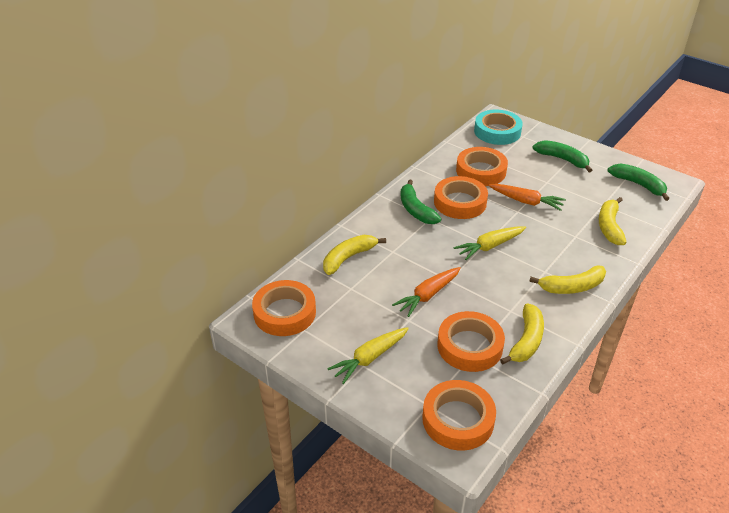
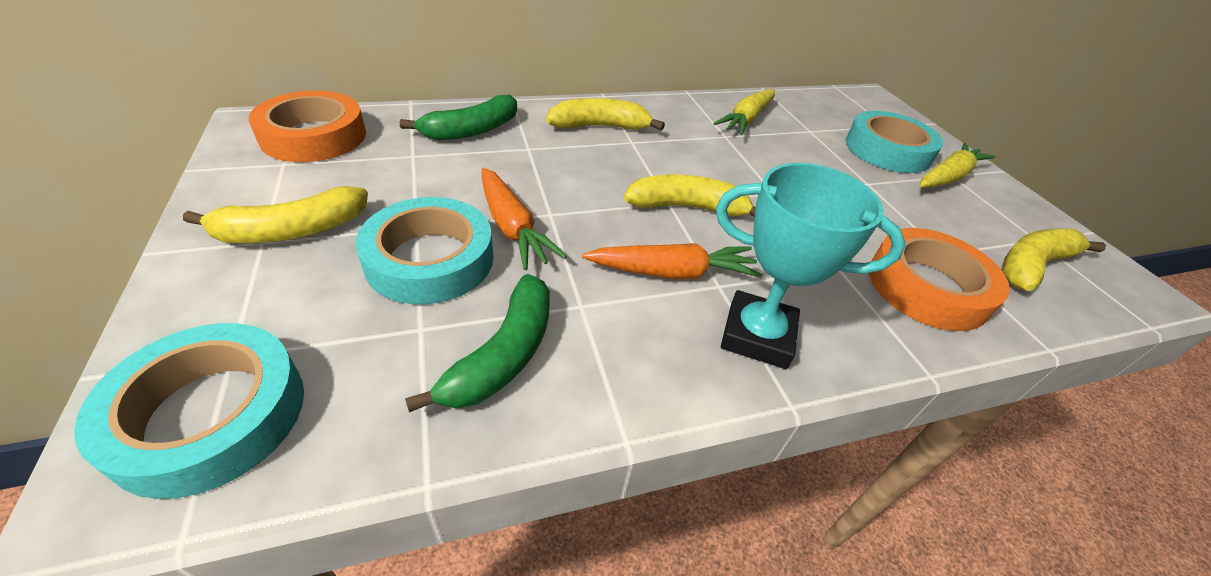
green banana: 3 -> 2
orange tape: 5 -> 2
turquoise tape: 1 -> 3
turquoise trophy: 0 -> 1

